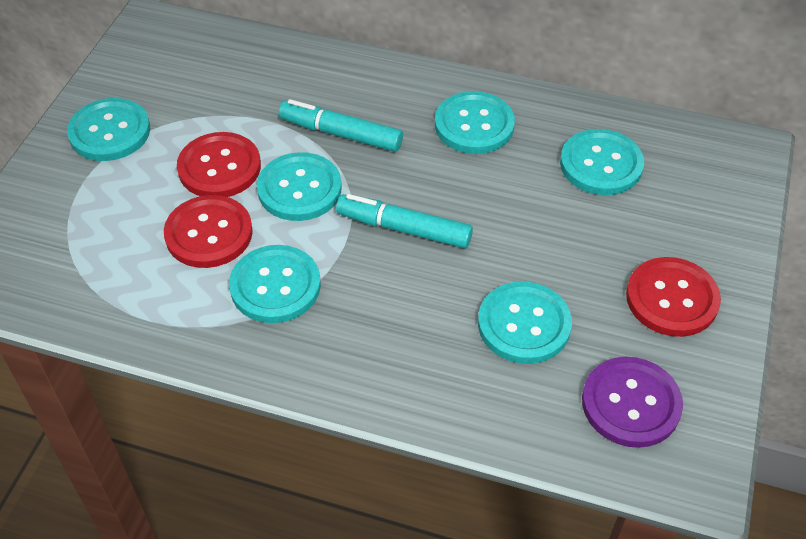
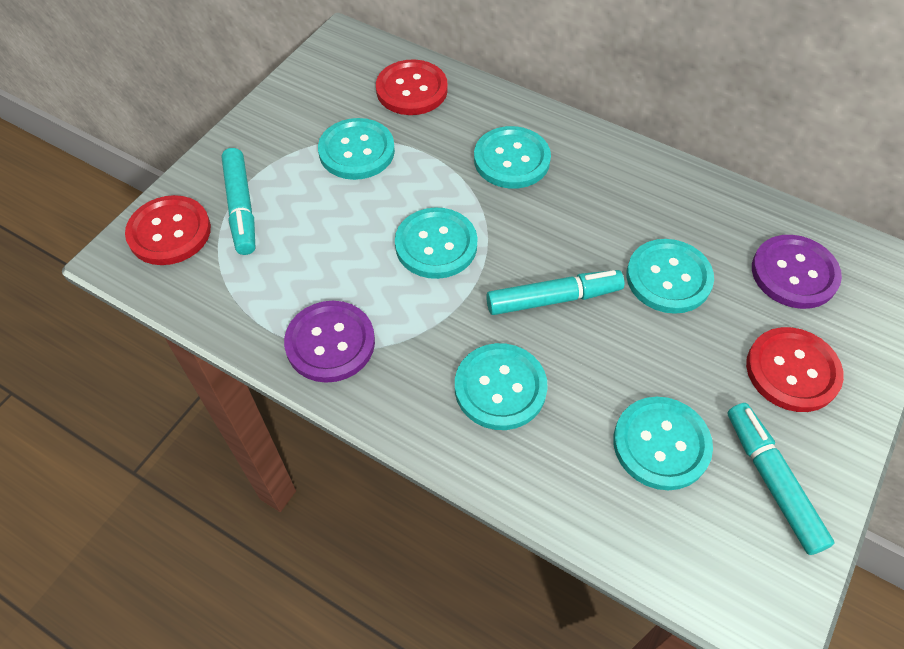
purple button: 1 -> 2
turquoise marker: 2 -> 3

